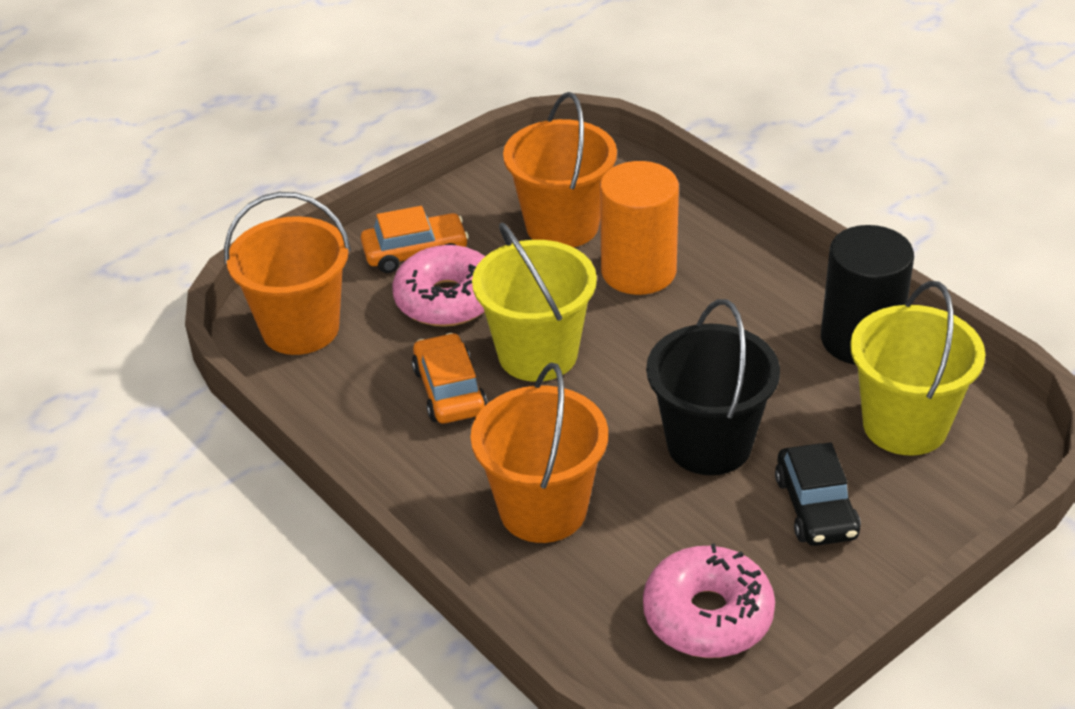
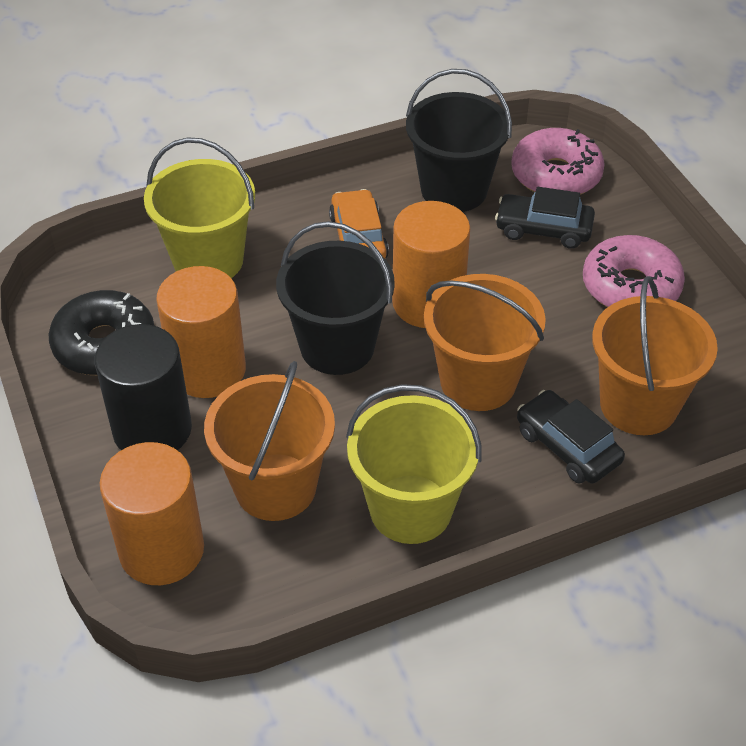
black bucket: 1 -> 2
black car: 1 -> 2
black donut: 0 -> 1
orange car: 2 -> 1
orange cylinder: 1 -> 3

